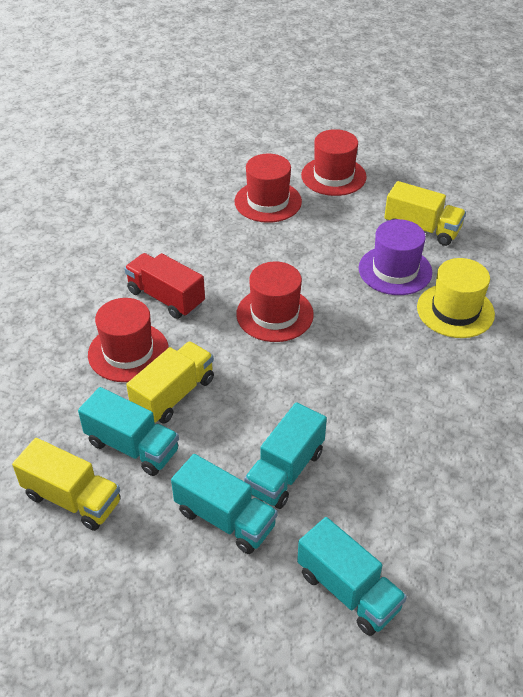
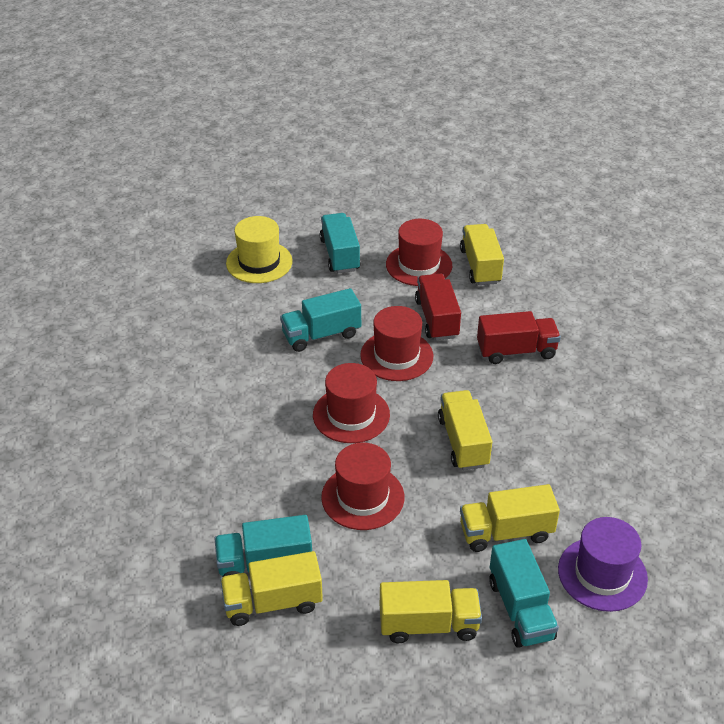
red truck: 1 -> 2
yellow truck: 3 -> 5

